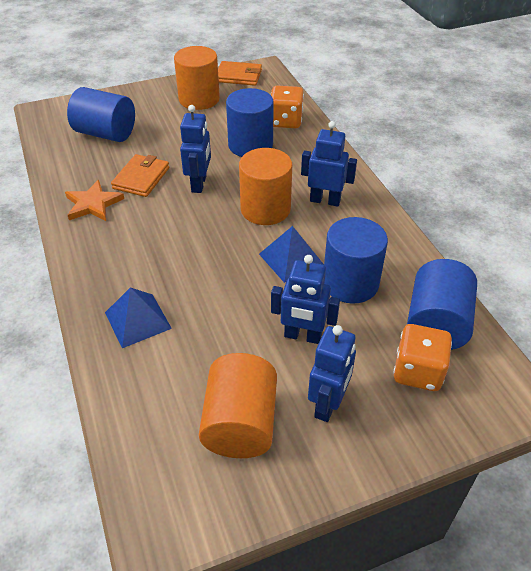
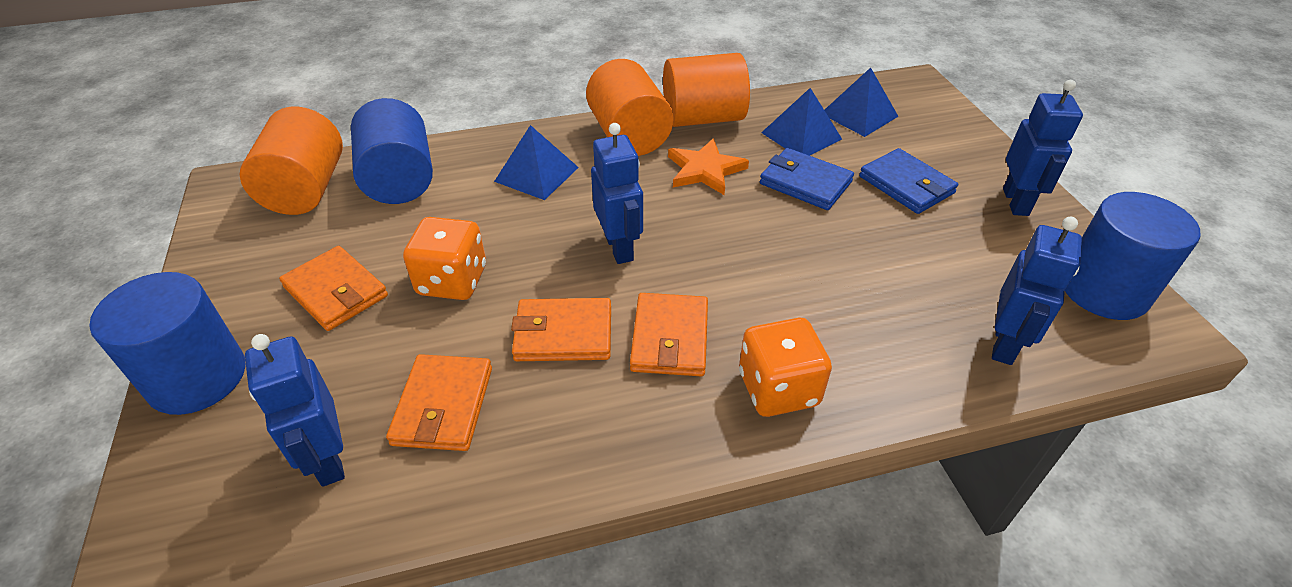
blue cylinder: 4 -> 3
blue pyramid: 2 -> 3
blue wallet: 0 -> 2
orange wallet: 2 -> 4

